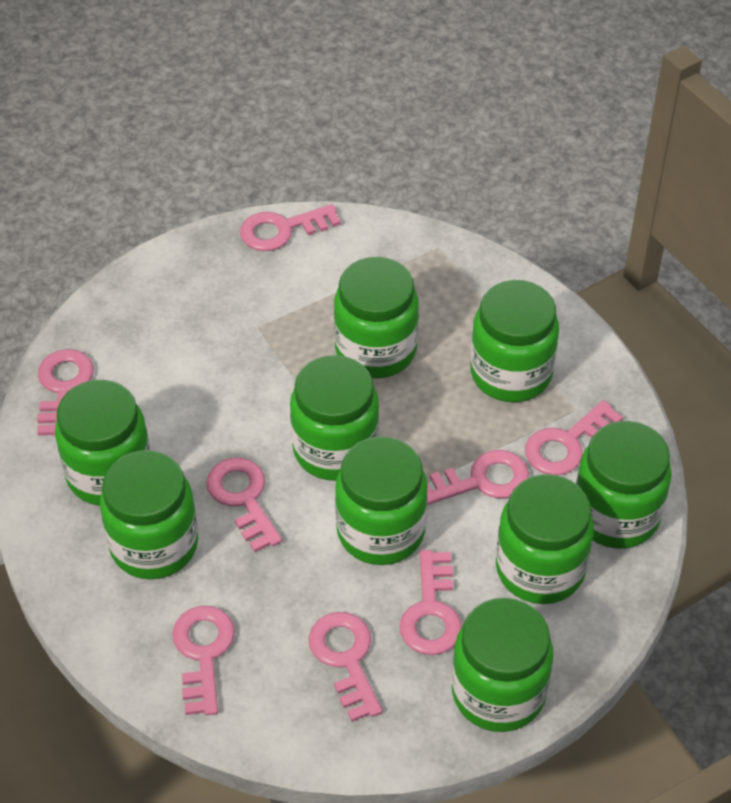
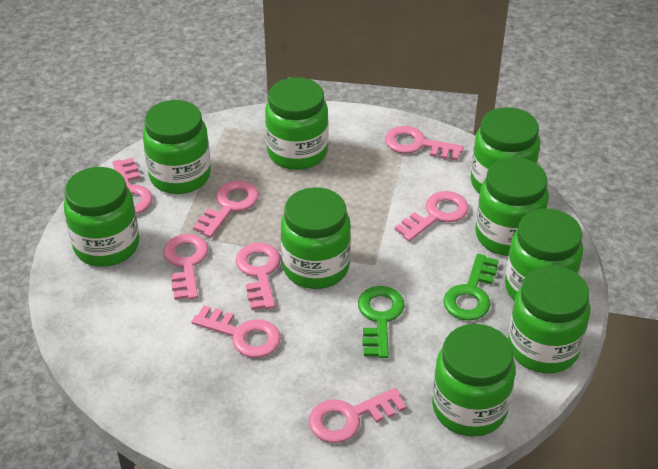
green key: 0 -> 2

